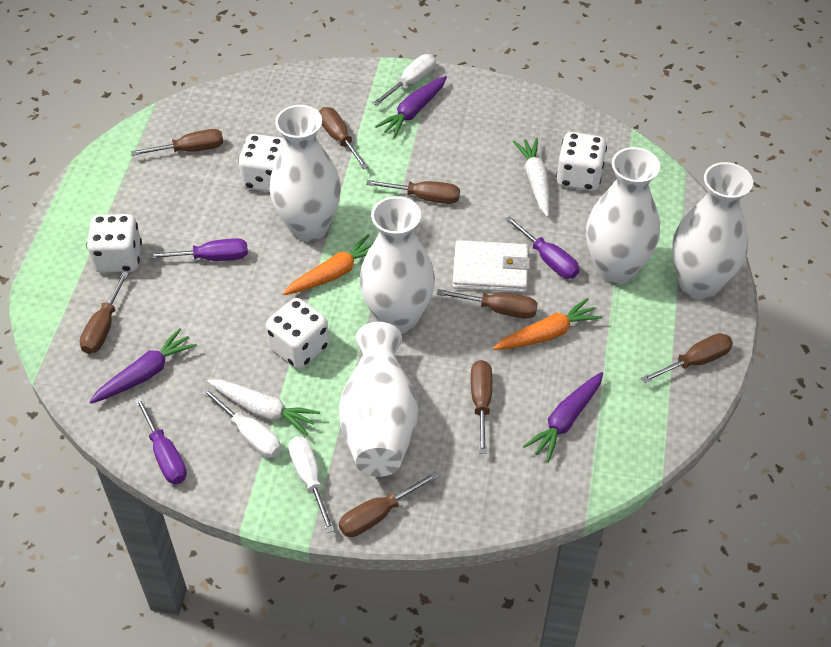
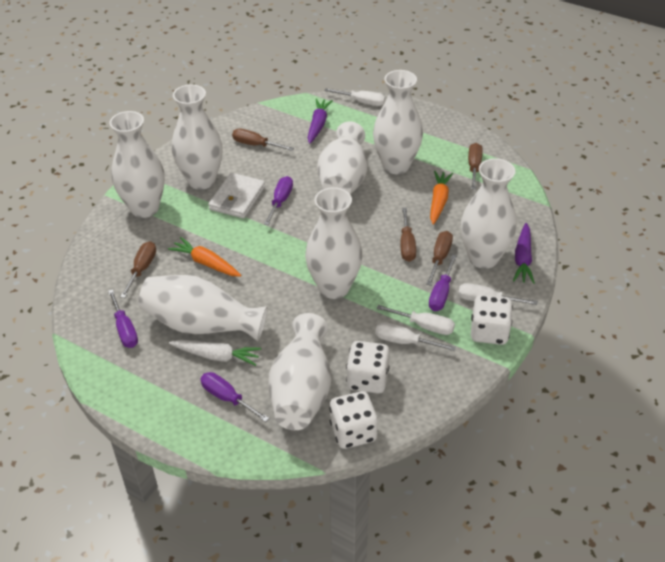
brown screwdriver: 8 -> 5
purple carrot: 3 -> 2
purple screwdriver: 3 -> 4
white carrot: 2 -> 1
white dice: 4 -> 3
white screwdriver: 3 -> 4
white vase: 5 -> 8

